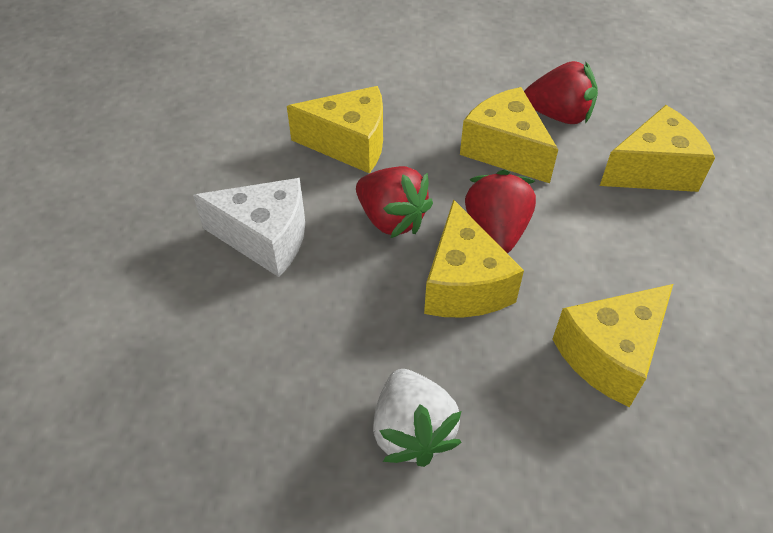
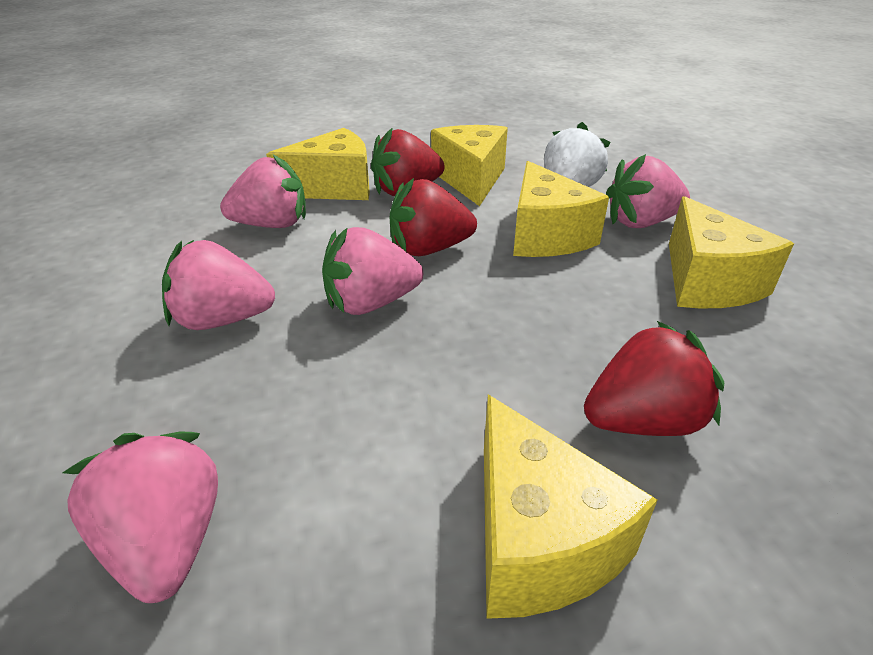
pink strawberry: 0 -> 5
white cheese: 1 -> 0

